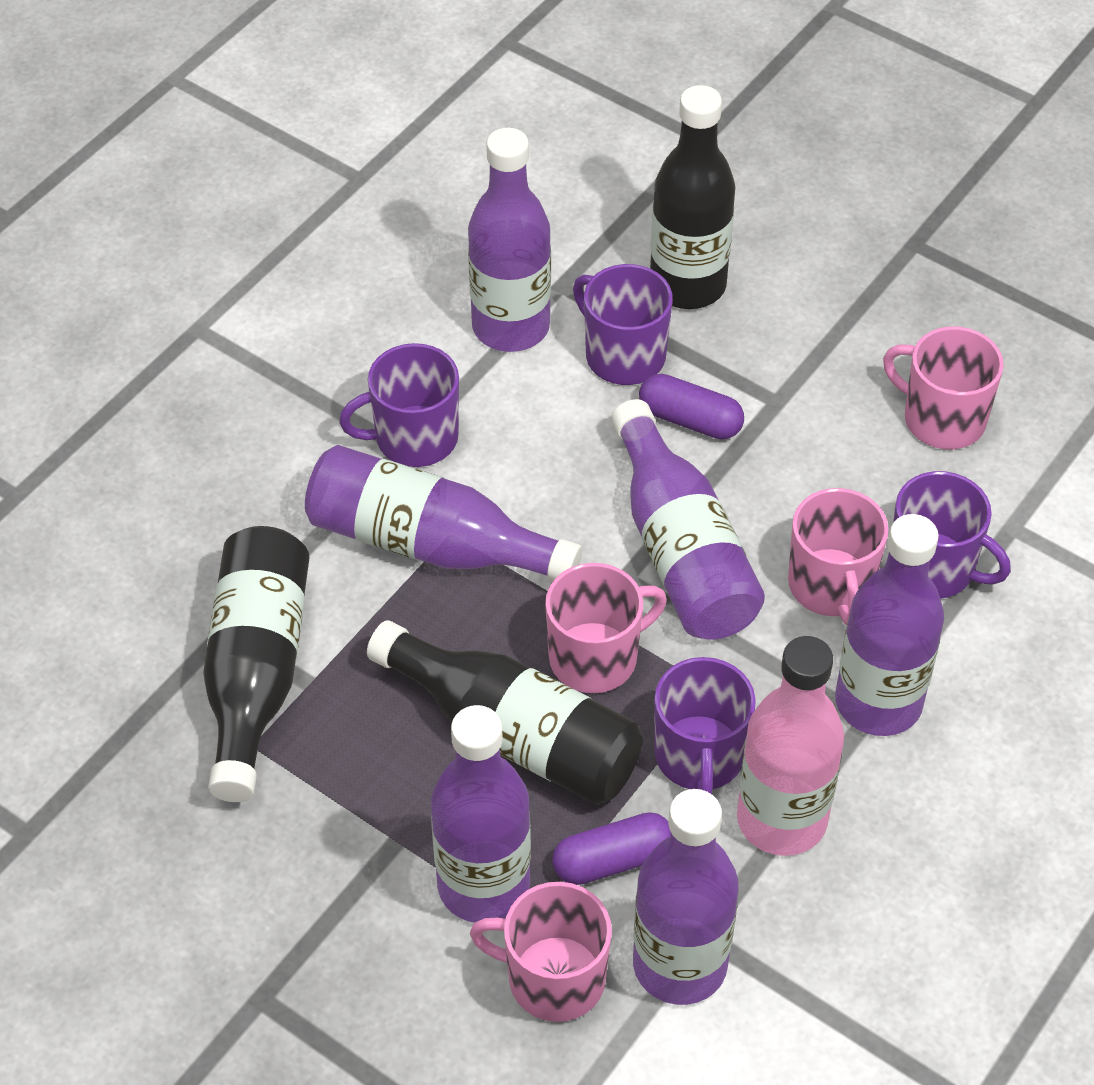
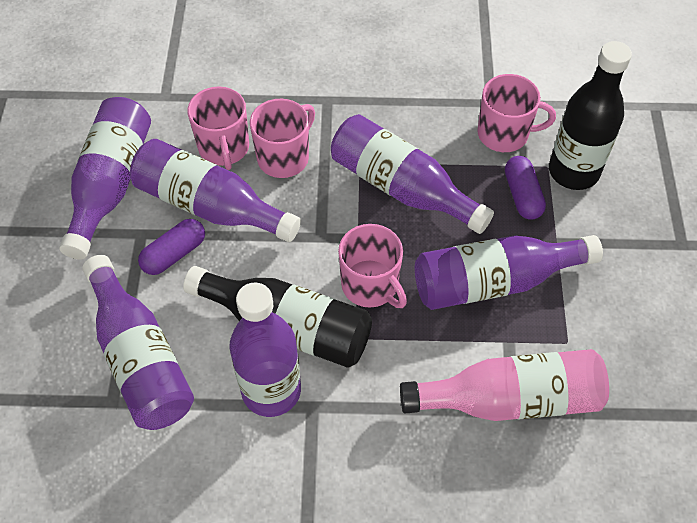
black bottle: 3 -> 2
purple mug: 4 -> 0

